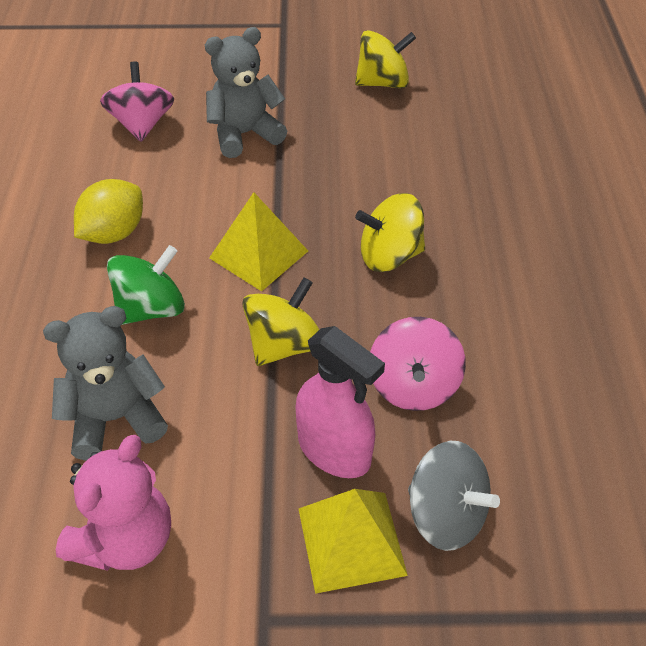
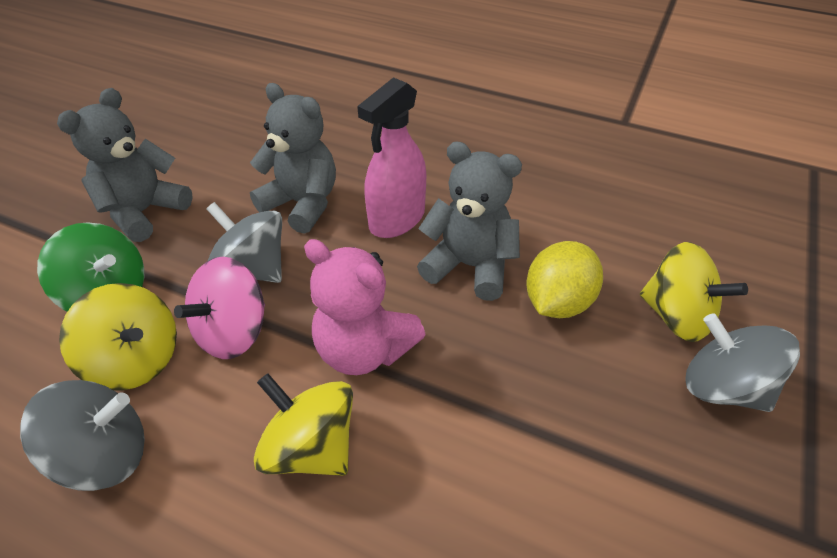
grey spinning top: 1 -> 3
grey teddy bear: 2 -> 3
pink spinning top: 2 -> 1
yellow pyramid: 2 -> 0

